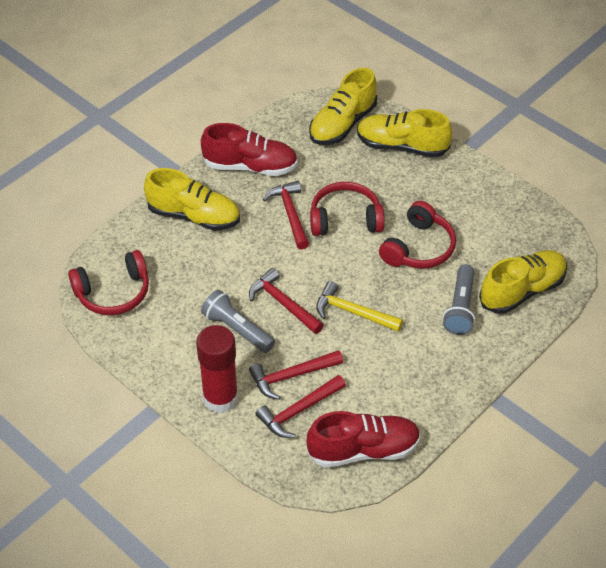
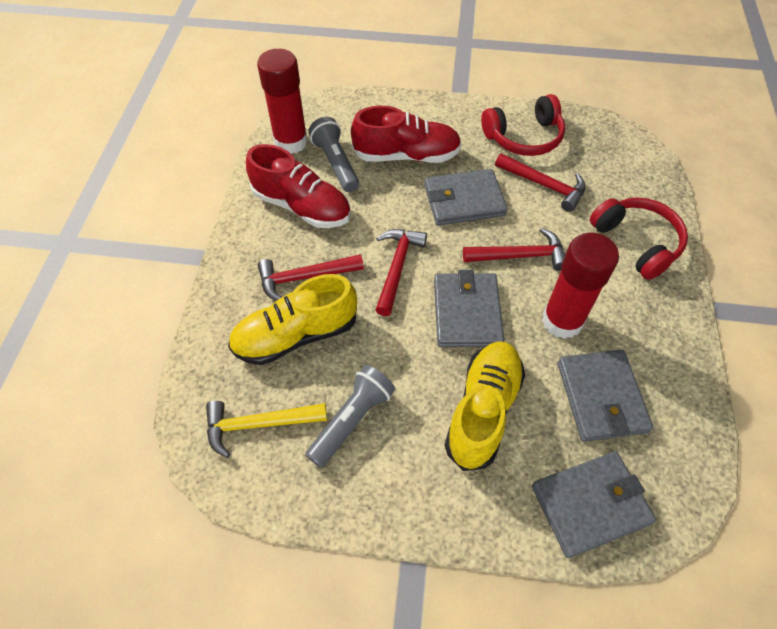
grey wallet: 0 -> 4
red glue stick: 1 -> 2
red headphones: 3 -> 2
yellow shoe: 4 -> 2

